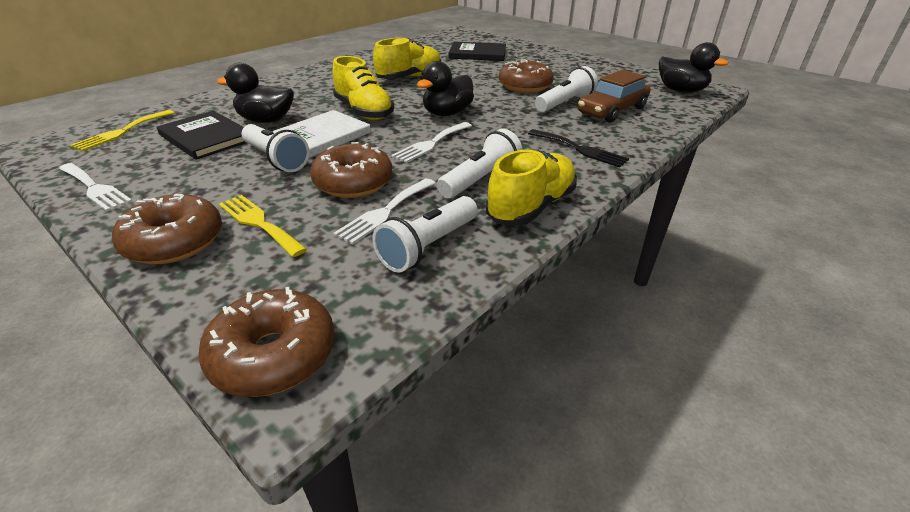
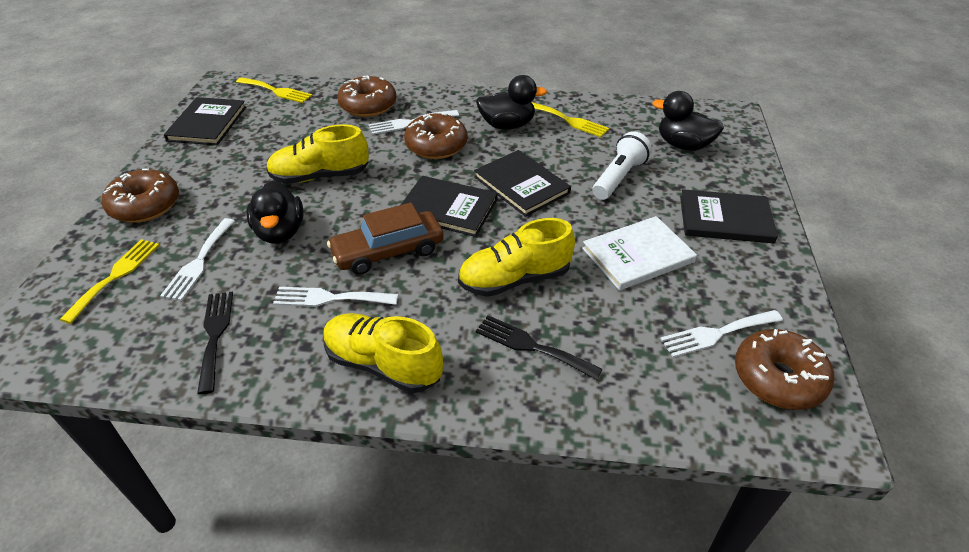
black book: 2 -> 4
black fork: 1 -> 2
white flashlight: 4 -> 1
white fork: 3 -> 4
yellow fork: 2 -> 3

